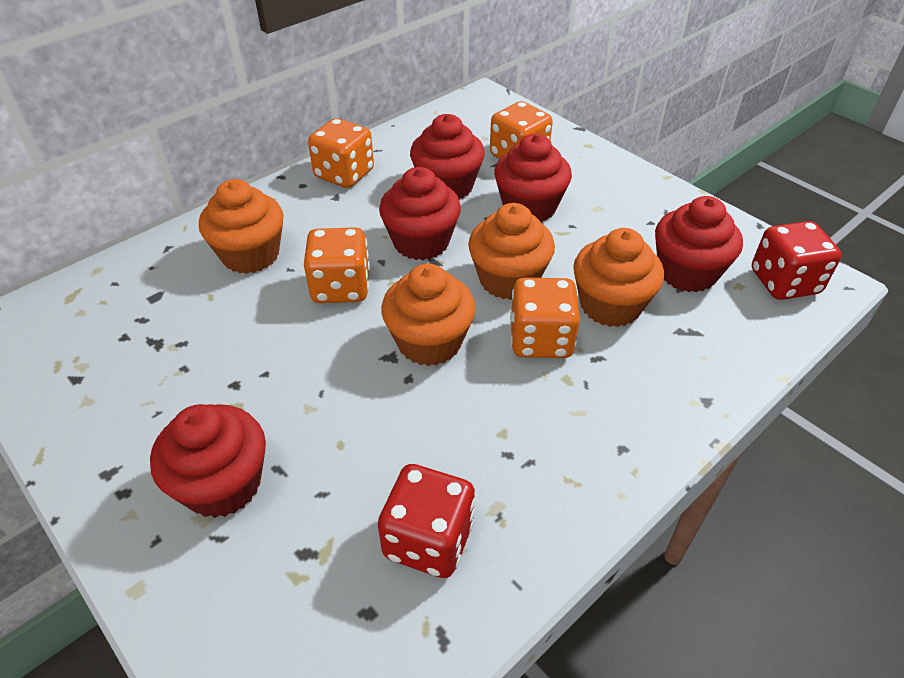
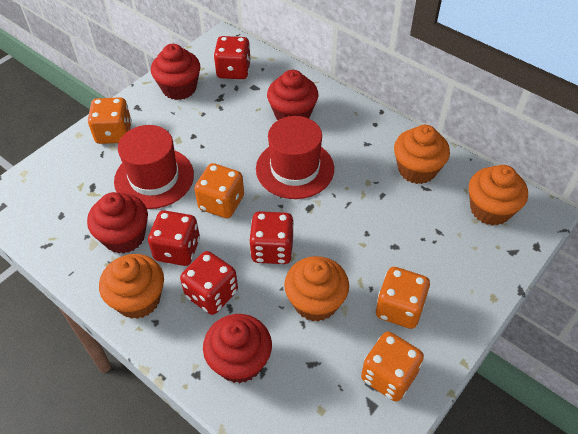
red cupcake: 5 -> 4
red dice: 2 -> 4
red hat: 0 -> 2

